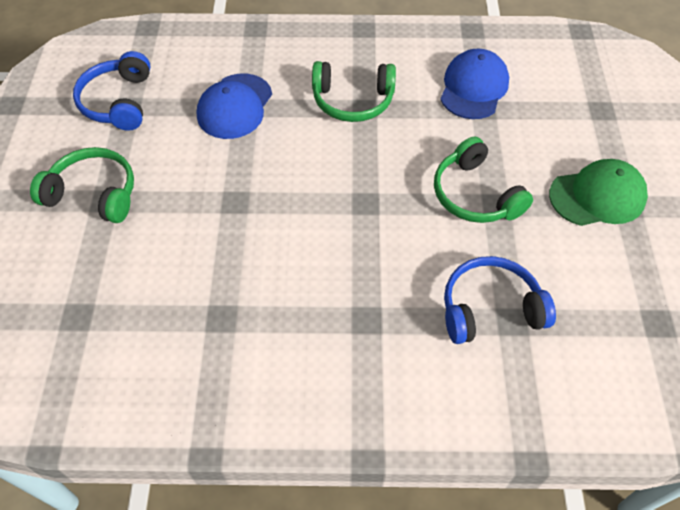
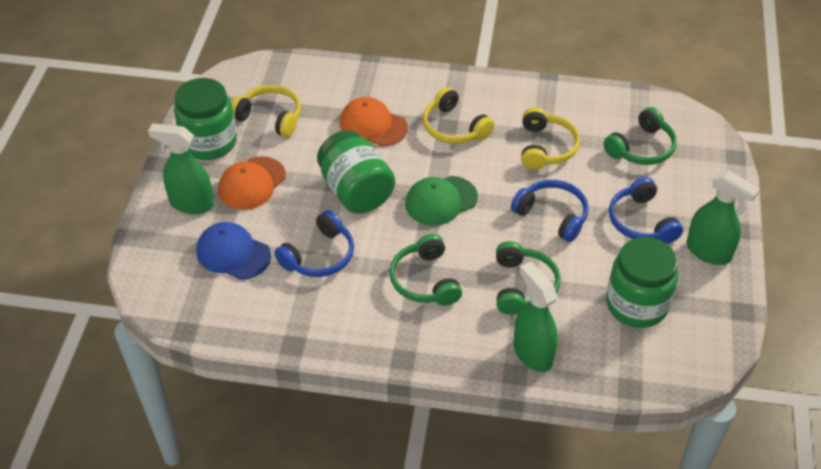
blue cap: 2 -> 1
blue headphones: 2 -> 3
green jar: 0 -> 3
green spray bottle: 0 -> 3
orange cap: 0 -> 2
yellow headphones: 0 -> 3

